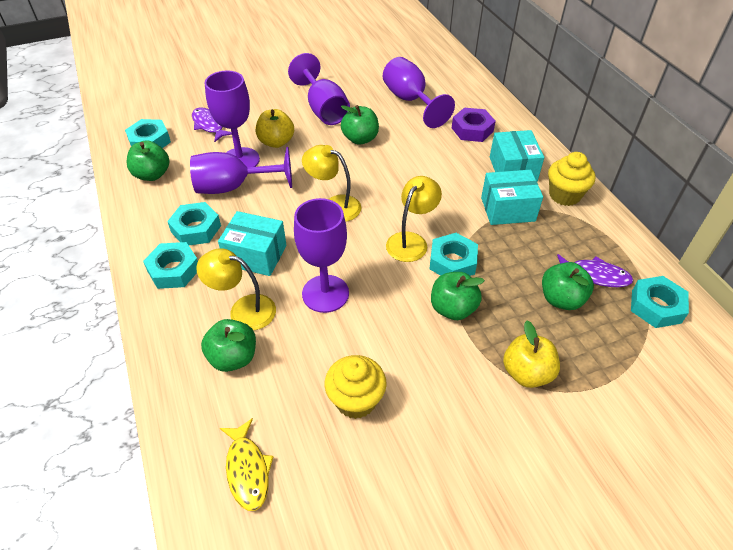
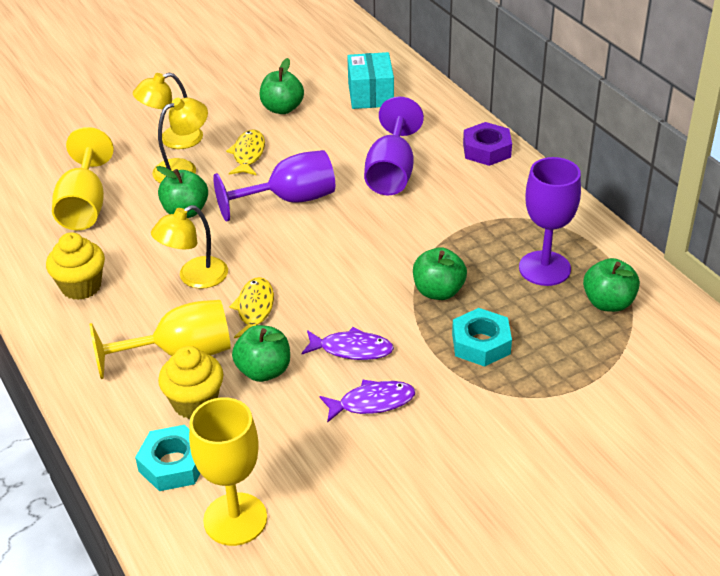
purple goblet: 5 -> 3
turquoise box: 3 -> 1
turquoise nut: 5 -> 2
yellow apple: 2 -> 0
yellow fish: 1 -> 2
yellow goblet: 0 -> 3

